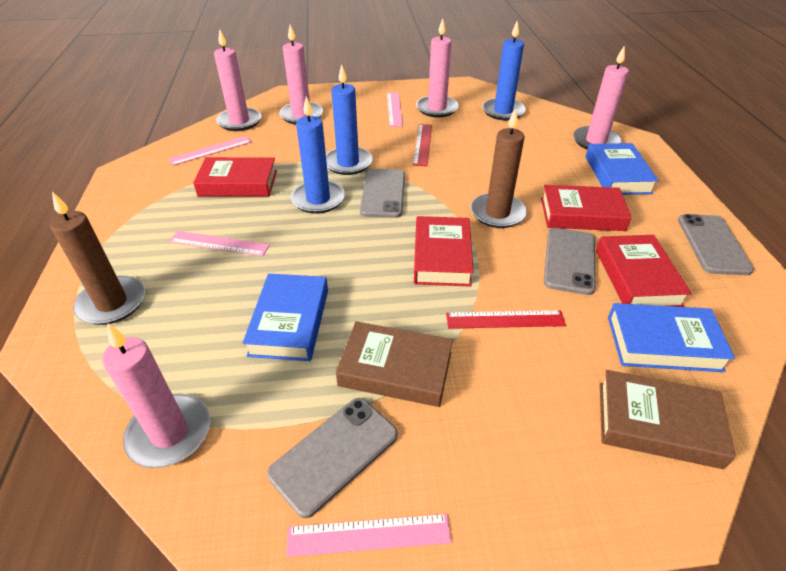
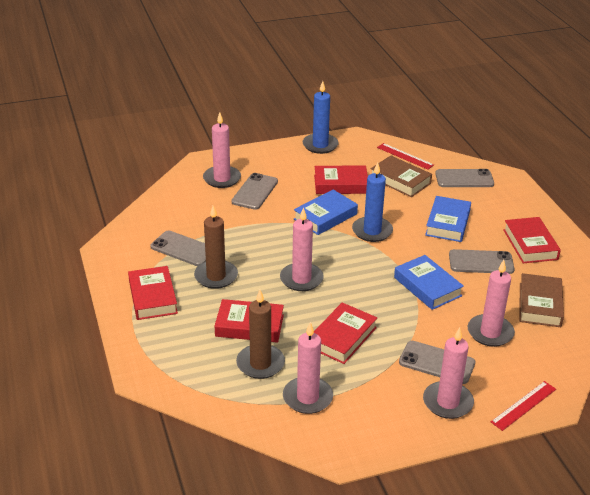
blue candle: 3 -> 2
grey phone: 4 -> 5
pink ruler: 4 -> 0
red book: 4 -> 5

